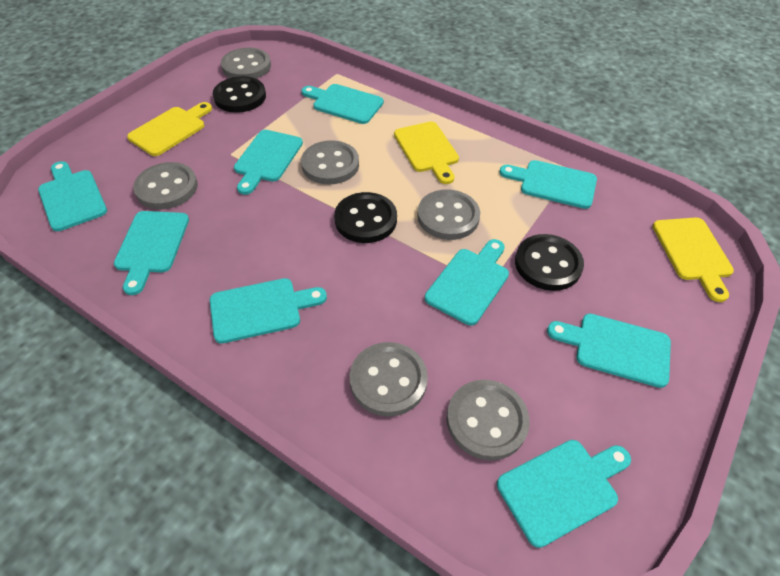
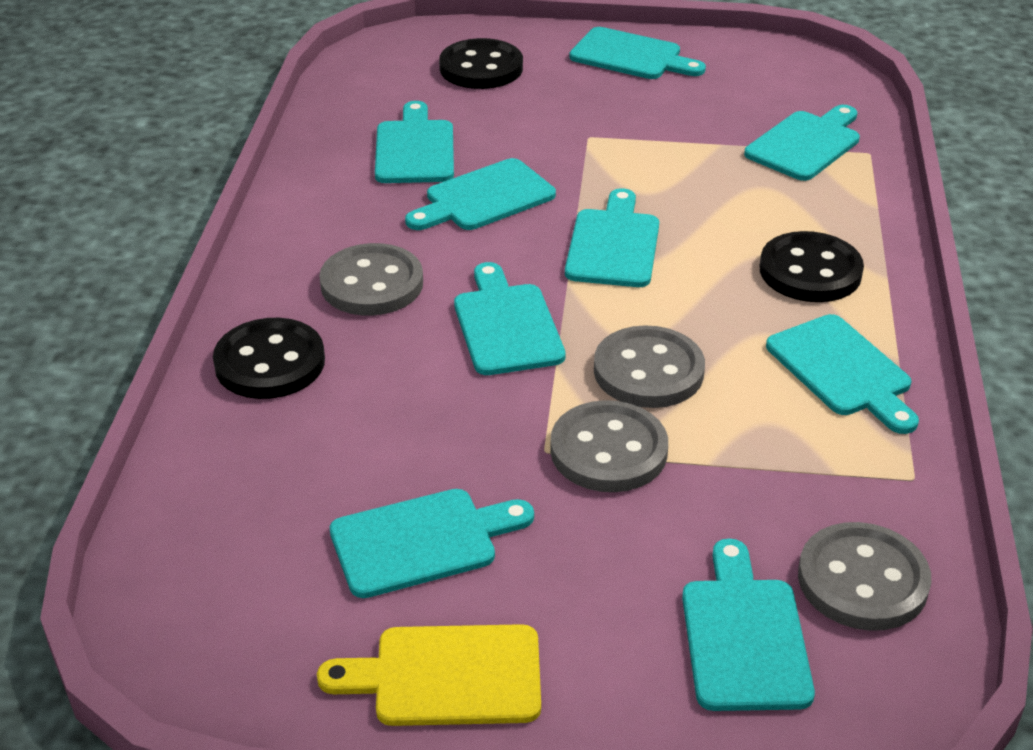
grey button: 6 -> 4
yellow cutting board: 3 -> 1

